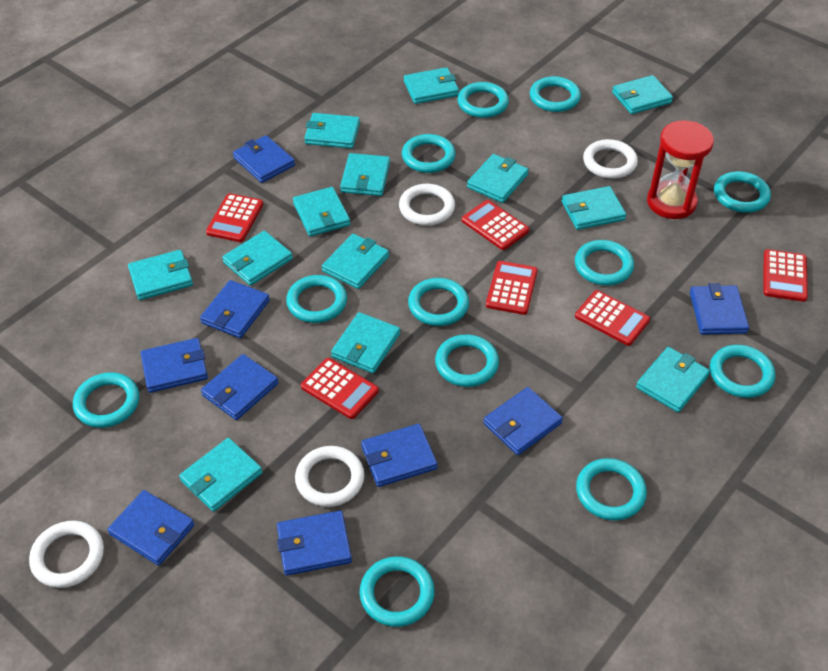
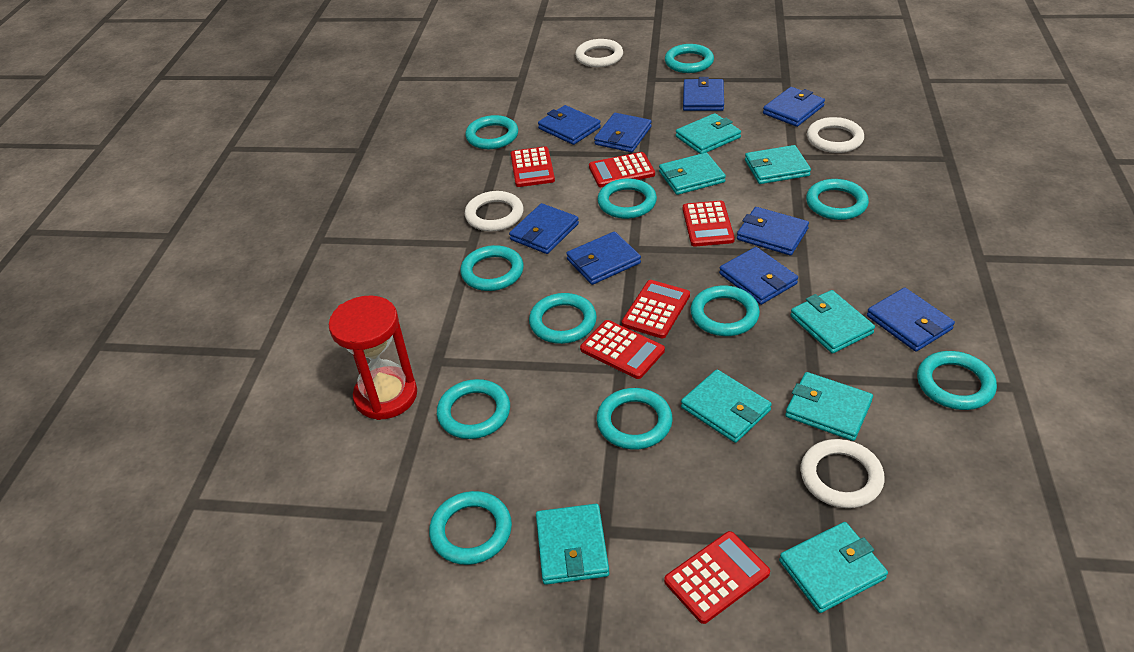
turquoise ring: 12 -> 11
turquoise wallet: 13 -> 8

